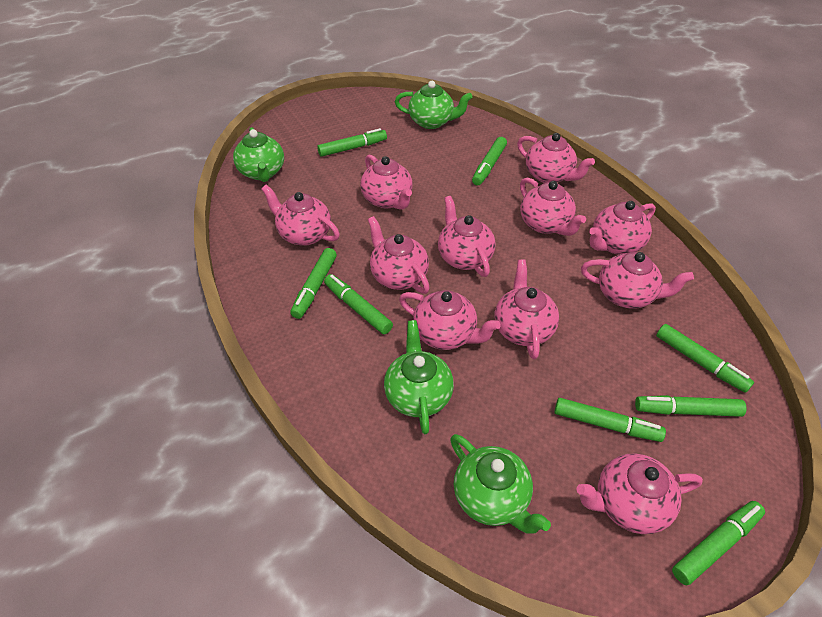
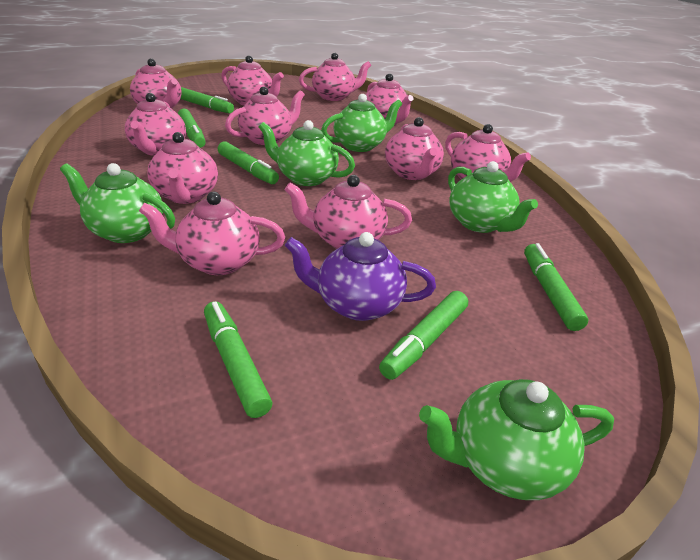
green marker: 8 -> 6
green teapot: 4 -> 5
purple teapot: 0 -> 1

